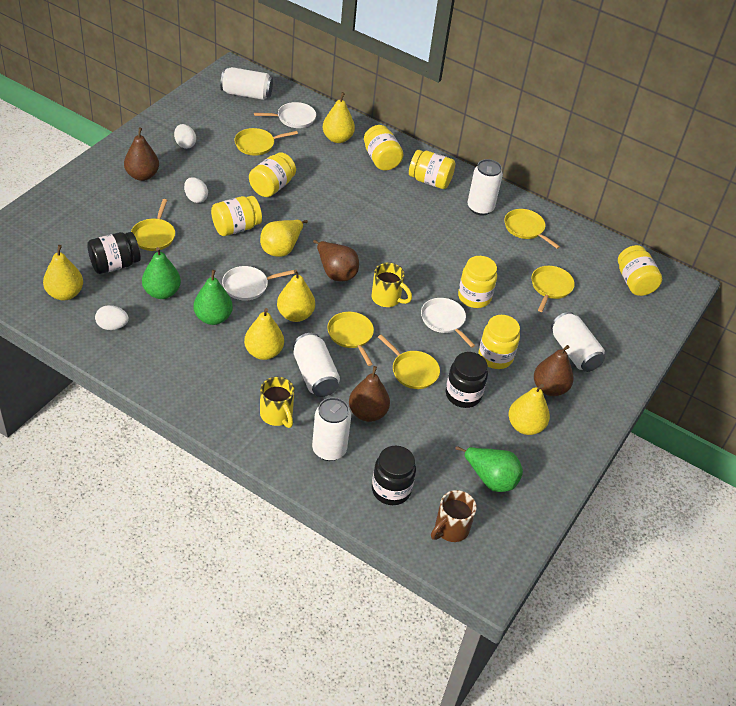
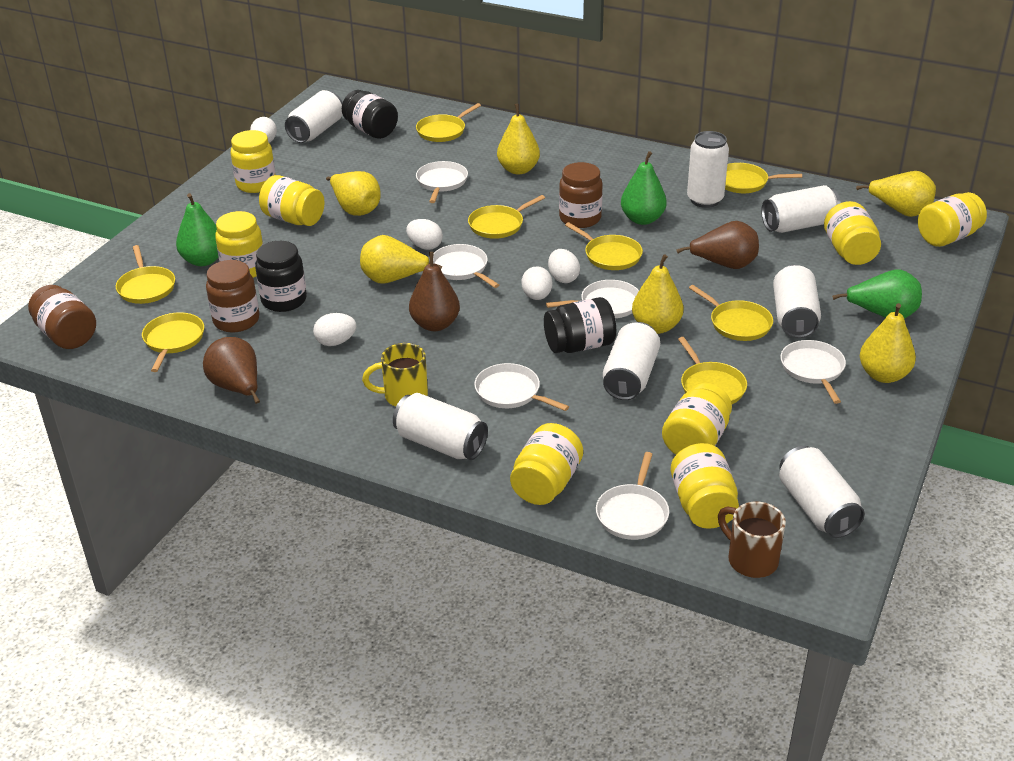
brown jar: 0 -> 3
brown pear: 4 -> 3
white can: 5 -> 7
white egg: 3 -> 5
white pan: 3 -> 6
yellow jar: 7 -> 8
yellow mug: 2 -> 1
yellow pan: 6 -> 8

